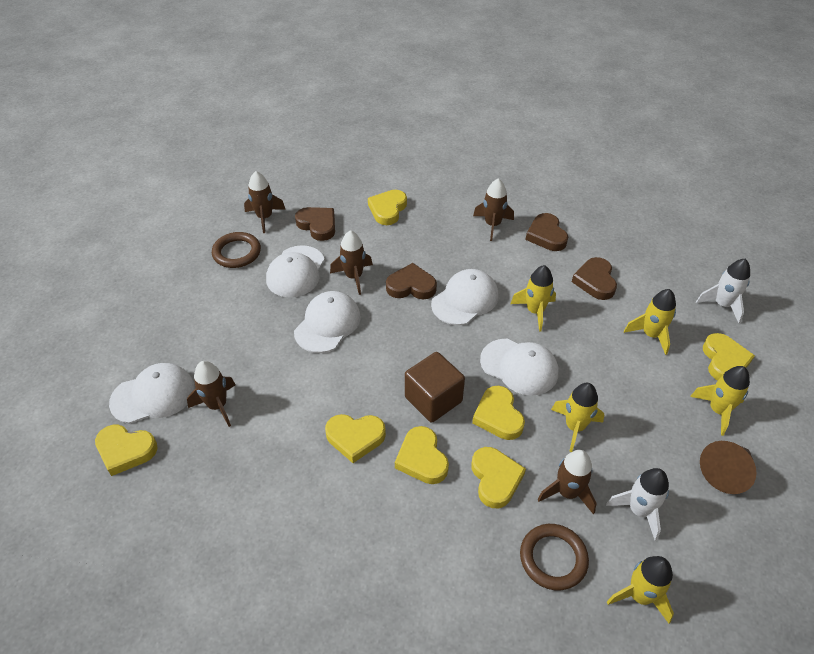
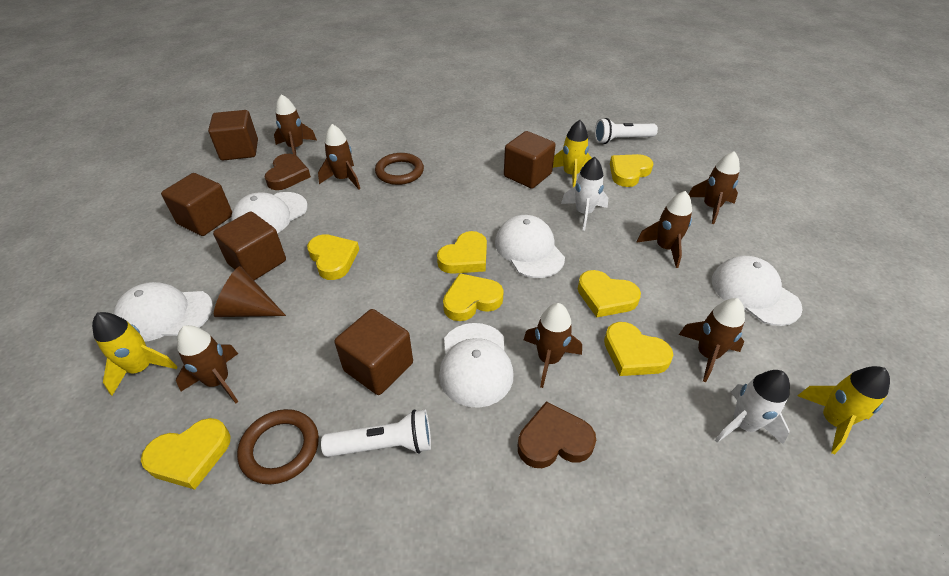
brown cube: 1 -> 5
brown heart: 4 -> 2
brown rocket: 5 -> 7
white flashlight: 0 -> 2
yellow rocket: 5 -> 3

